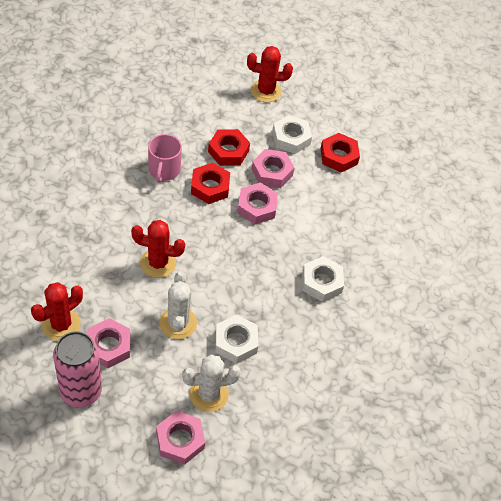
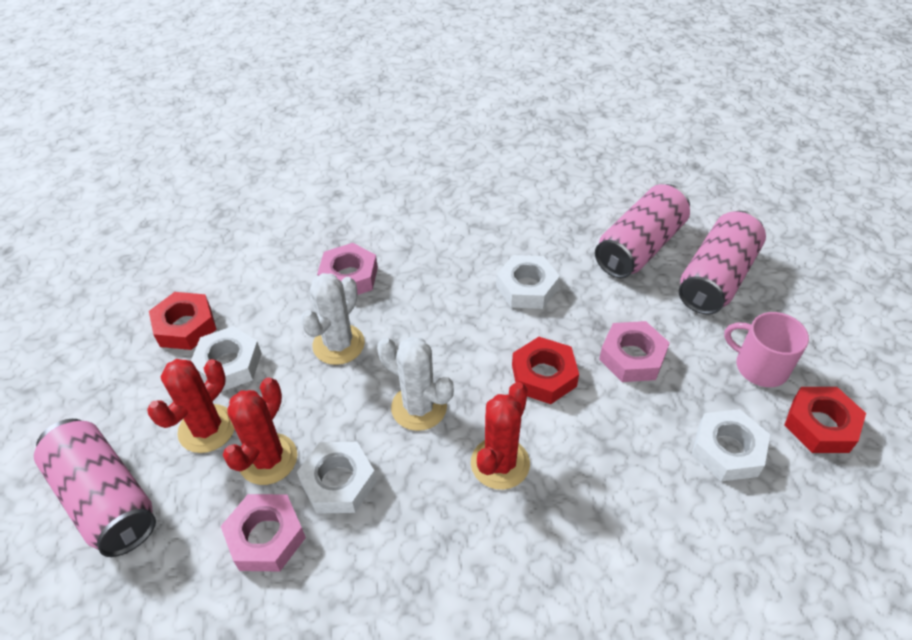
pink can: 1 -> 3
pink nut: 4 -> 3
white nut: 3 -> 4

